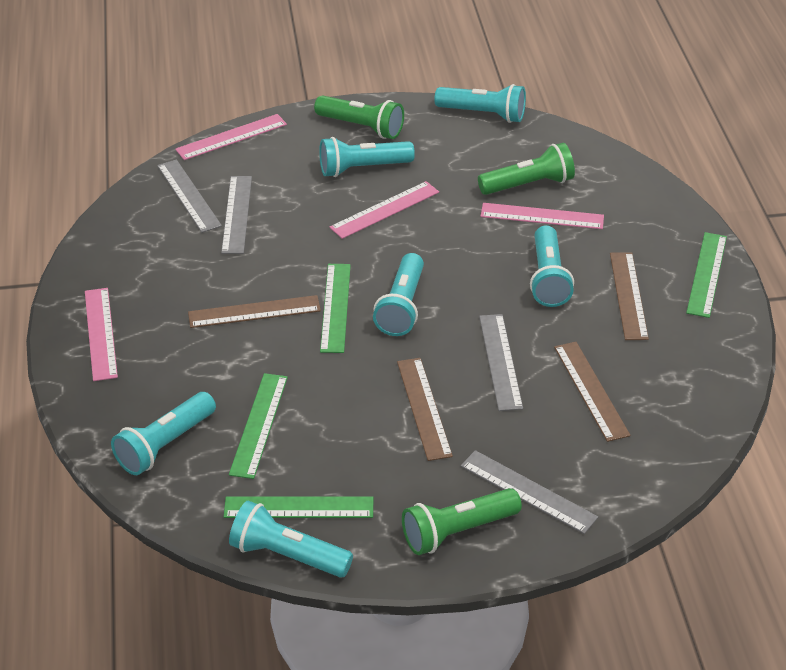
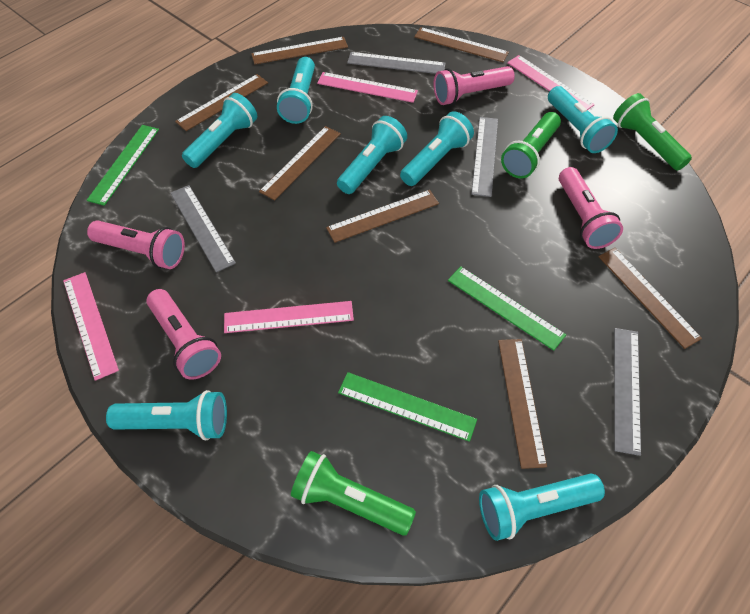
brown ruler: 4 -> 7
green ruler: 4 -> 3
pink flashlight: 0 -> 4
turquoise flashlight: 6 -> 7

